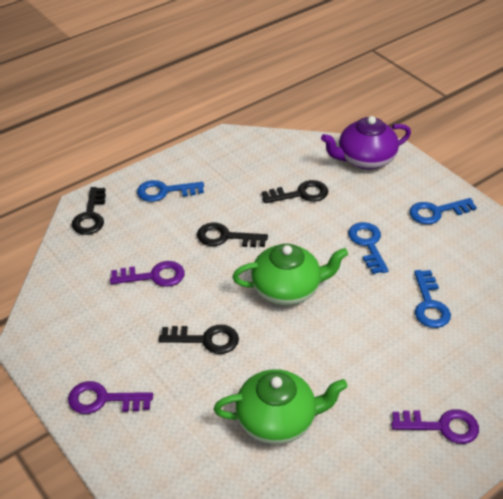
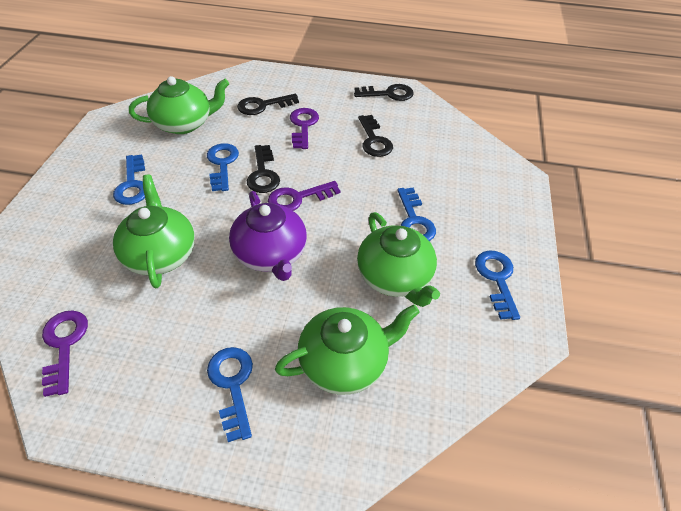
blue key: 4 -> 5
green teapot: 2 -> 4

